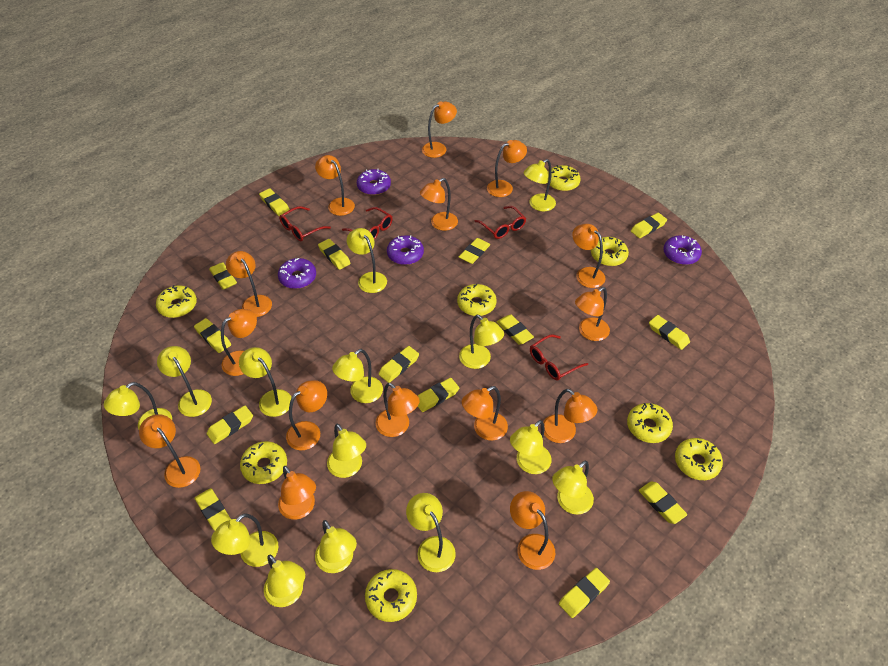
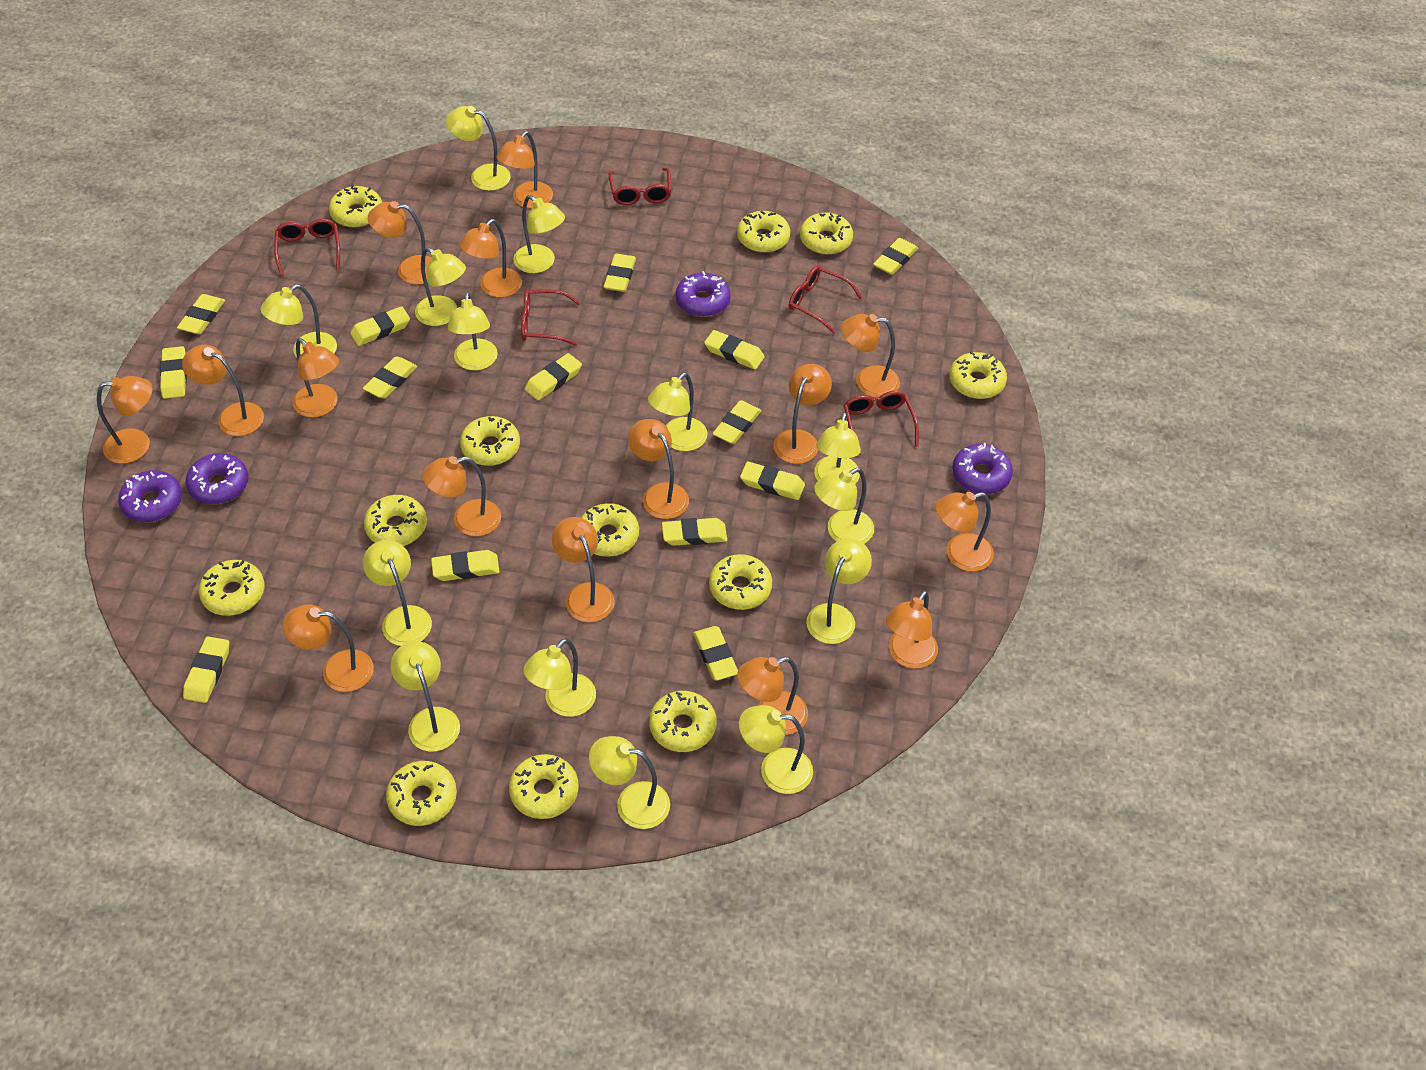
red glasses: 4 -> 5
yellow donut: 8 -> 12

